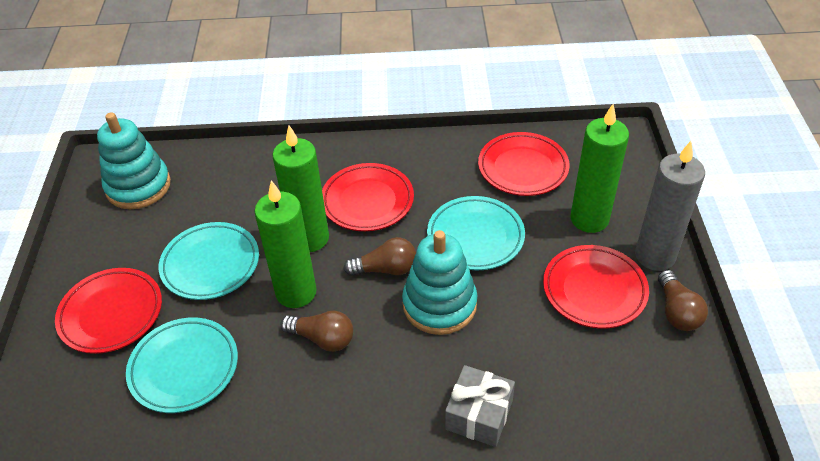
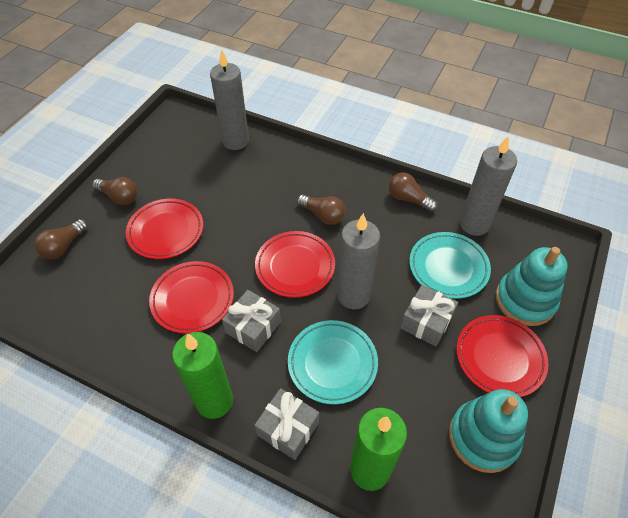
brown light bulb: 3 -> 4
green candle: 3 -> 2
grey candle: 1 -> 3
grey gift: 1 -> 3
turquoise plate: 3 -> 2

